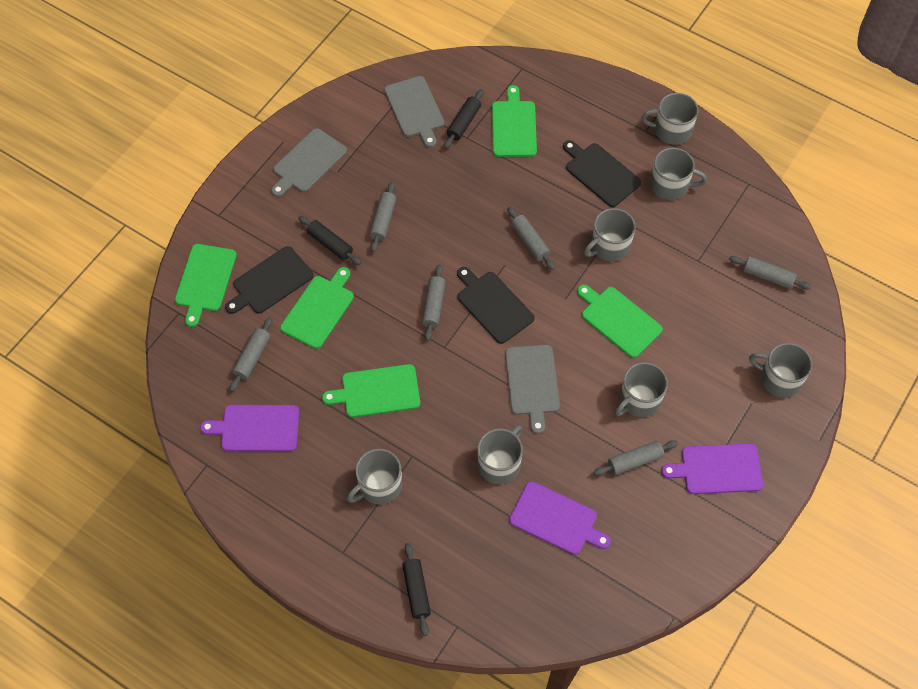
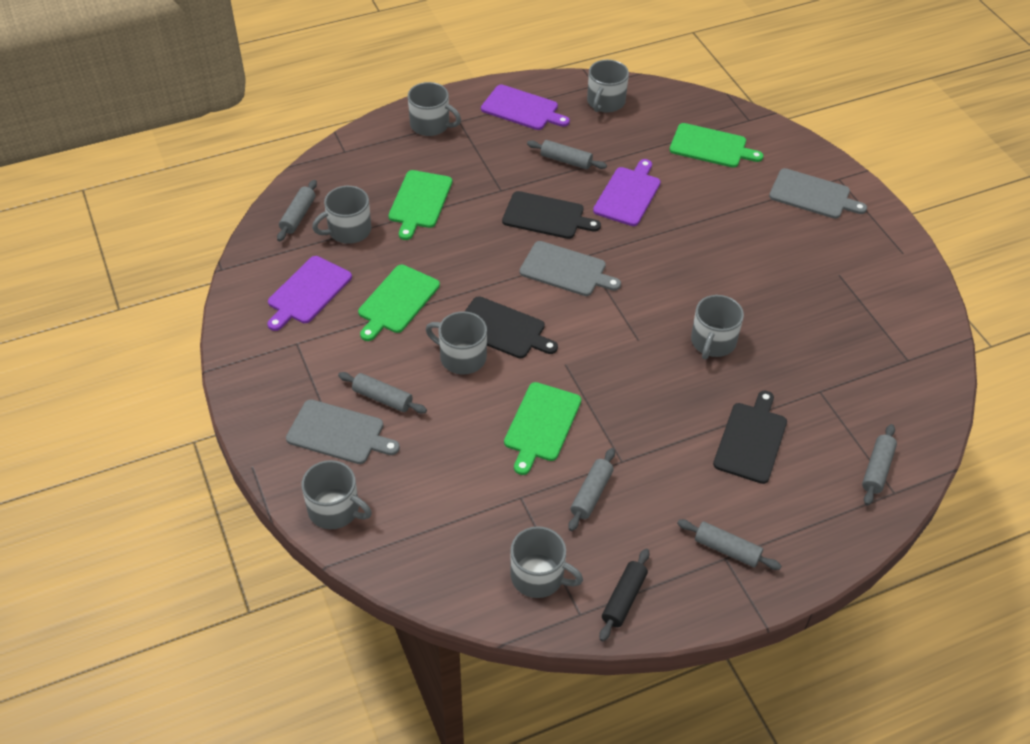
black rolling pin: 3 -> 1
green cutting board: 5 -> 4

